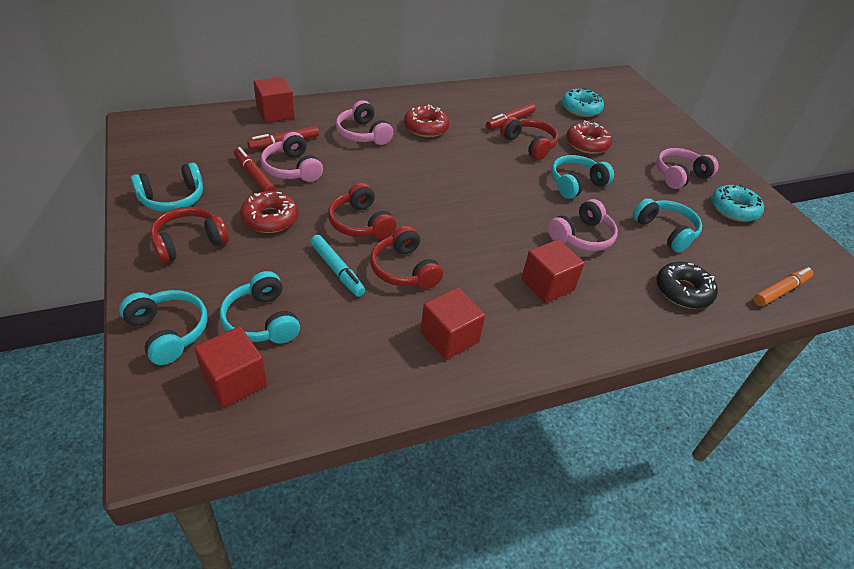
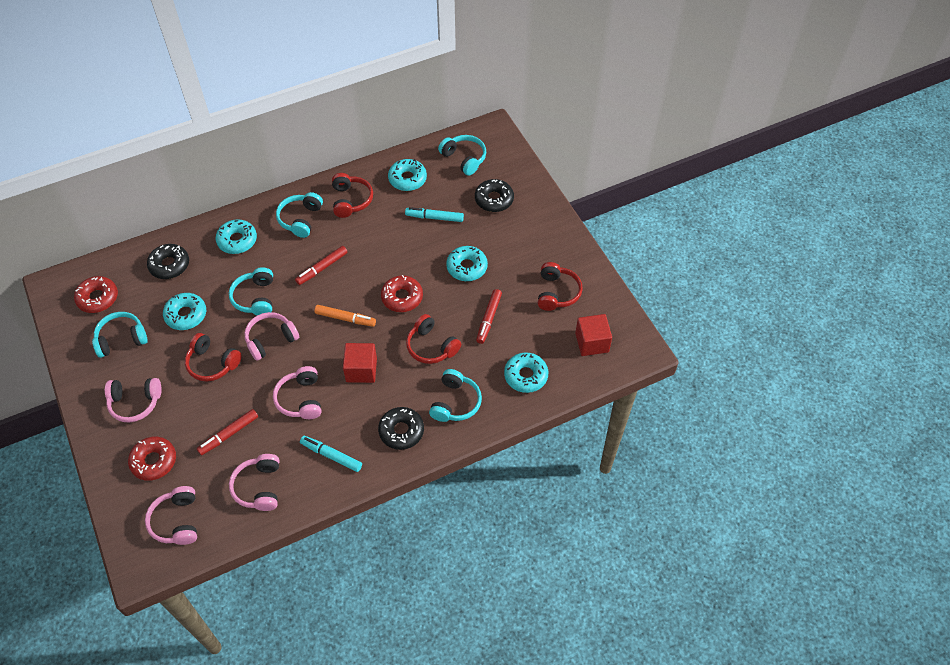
black donut: 1 -> 3
pink headphones: 4 -> 5
red cube: 4 -> 2
turquoise donut: 2 -> 5
turquoise marker: 1 -> 2

